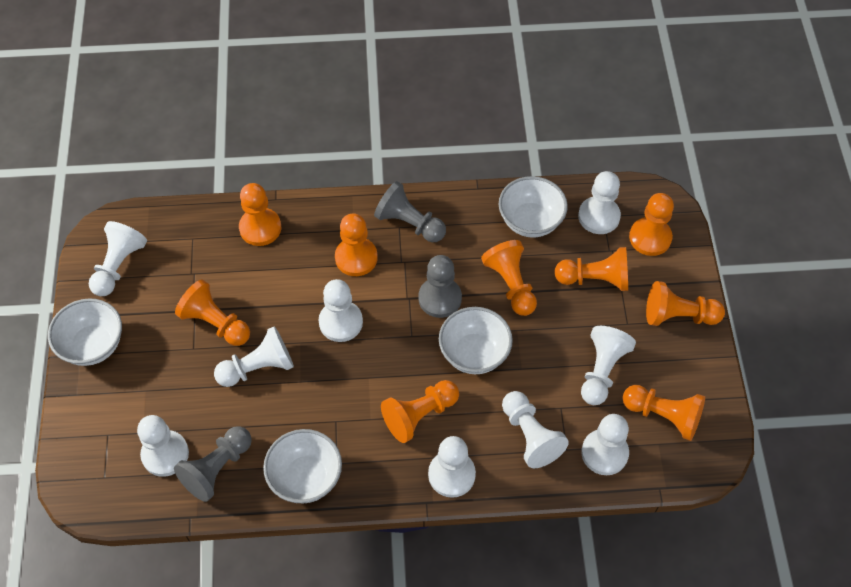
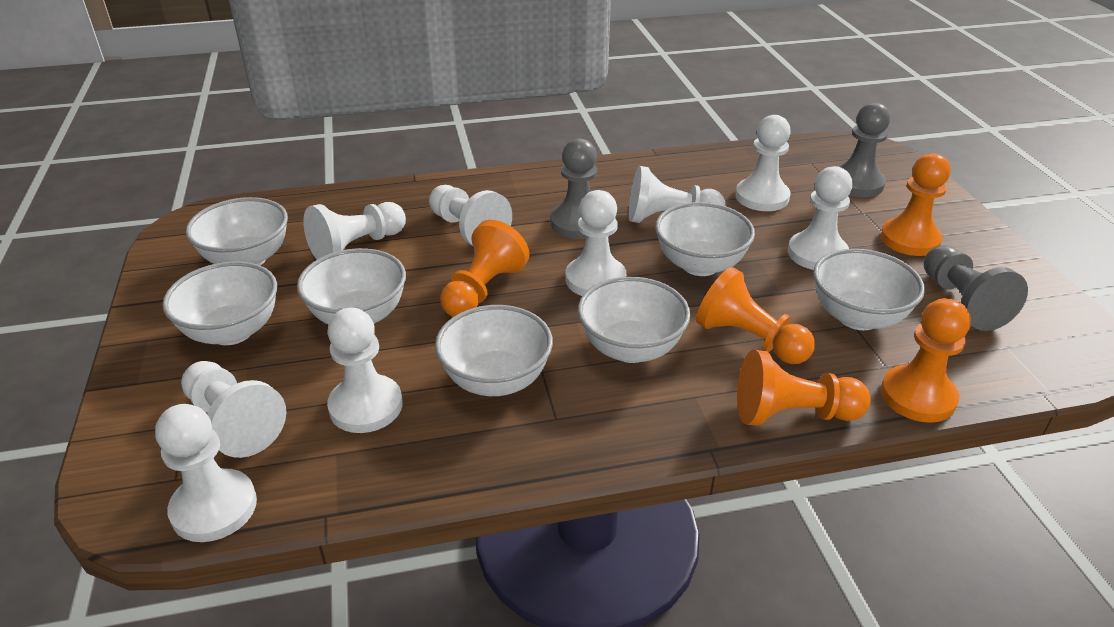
orange pawn: 9 -> 5
white bowl: 4 -> 7

